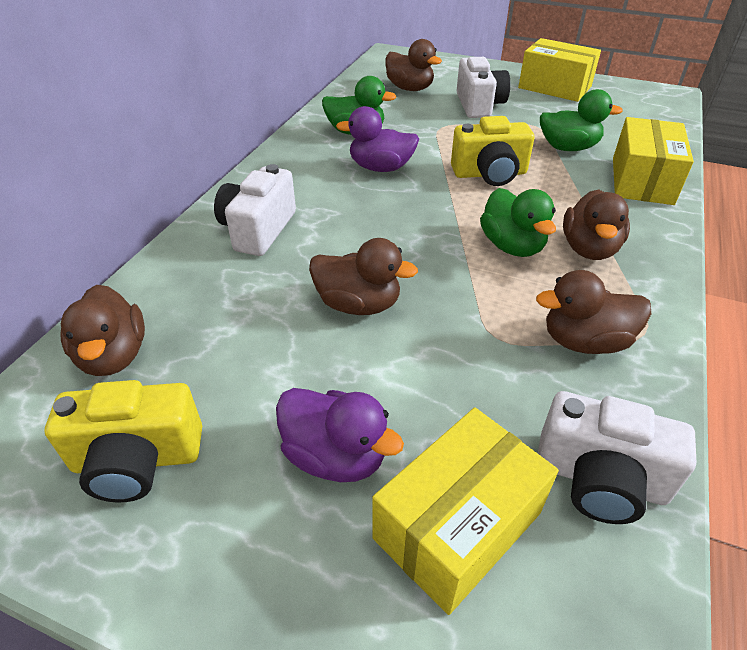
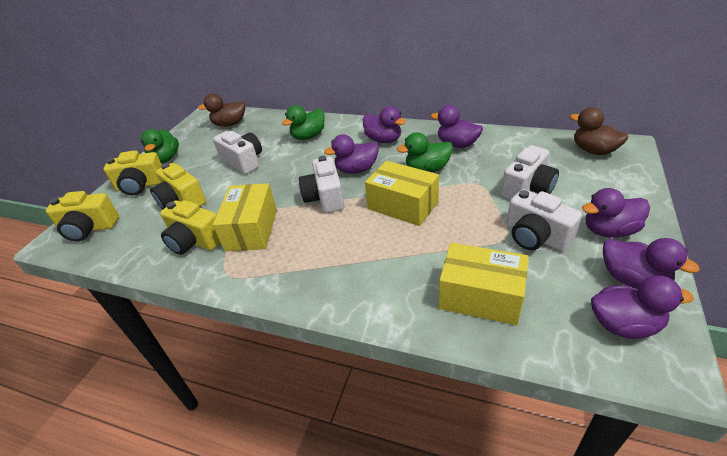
brown duck: 5 -> 2
purple duck: 2 -> 6
white camera: 3 -> 4
yellow camera: 2 -> 4

